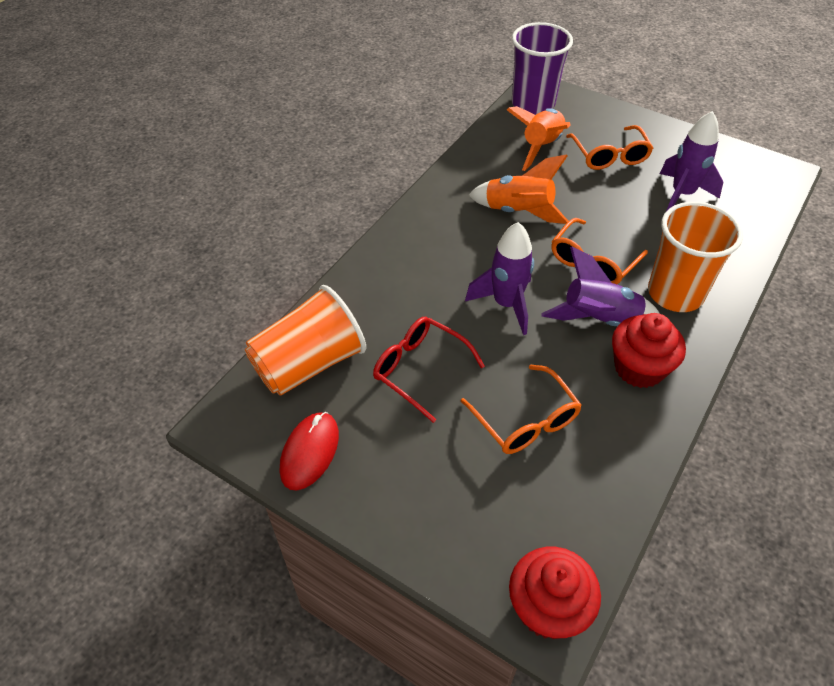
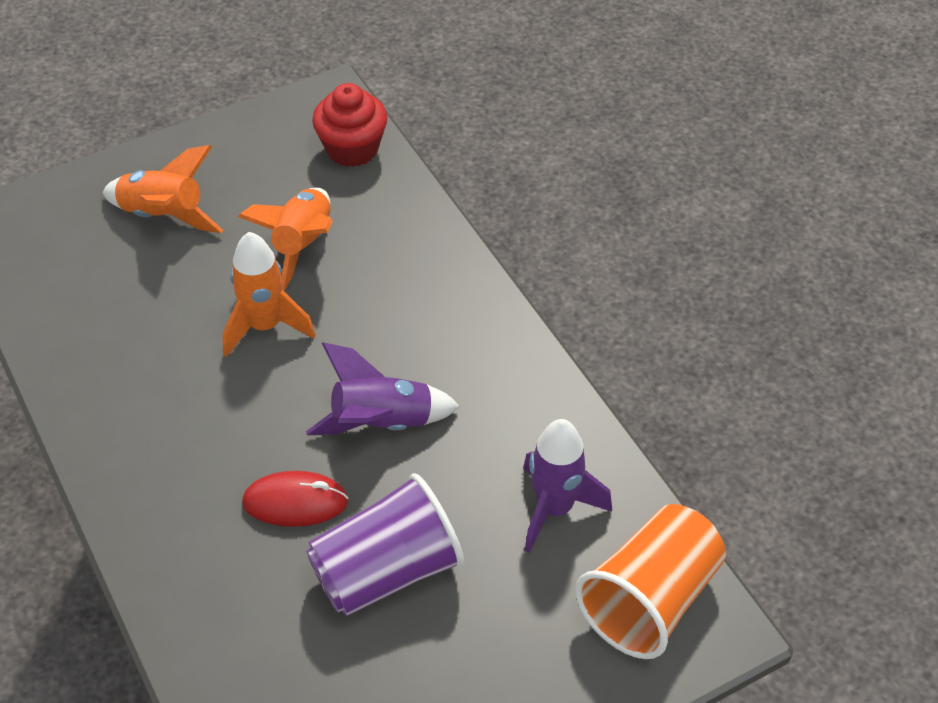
orange cup: 2 -> 1
orange glasses: 3 -> 0
orange rocket: 2 -> 3
purple rocket: 3 -> 2
red cupcake: 2 -> 1
red glasses: 1 -> 0

